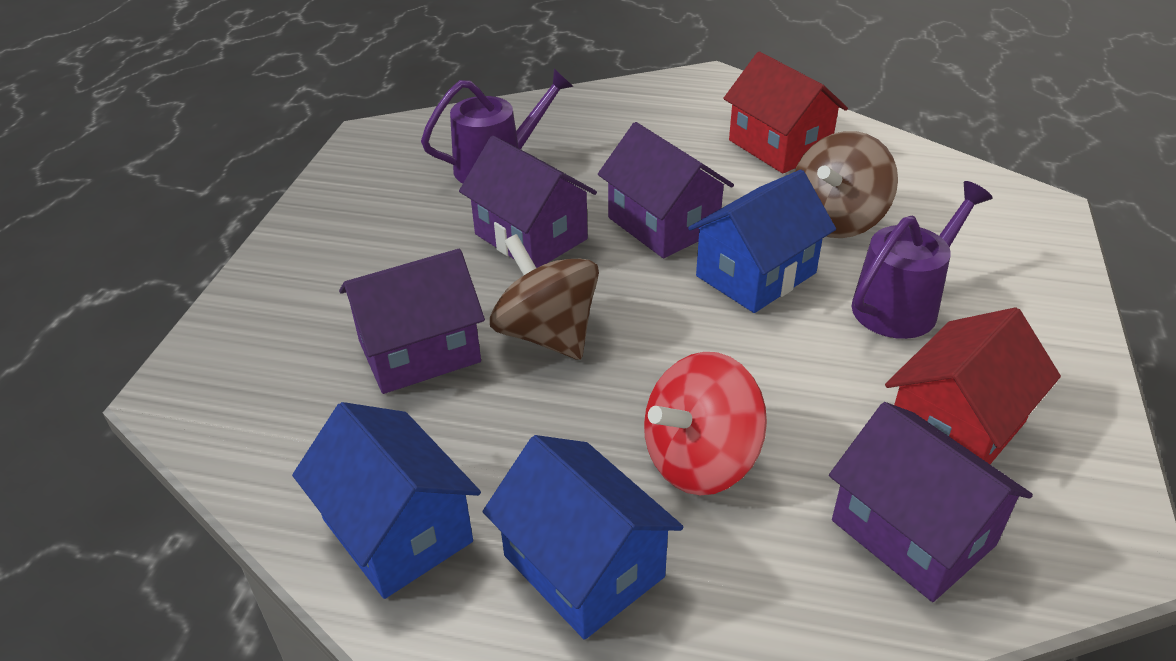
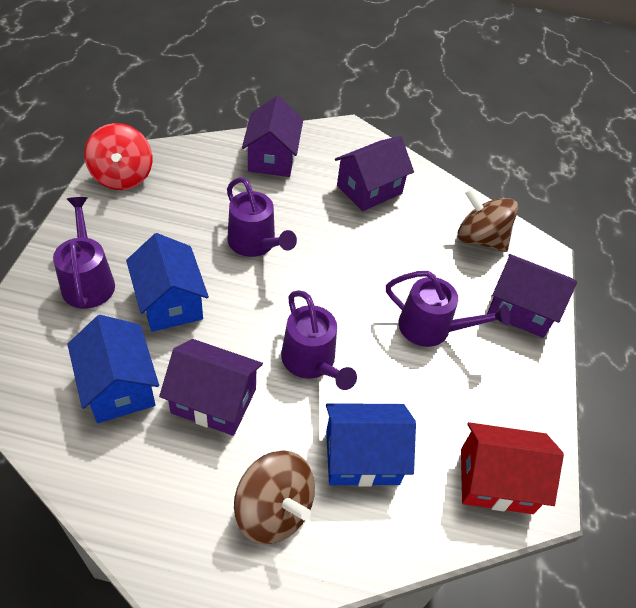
purple watering can: 2 -> 4
red house: 2 -> 1

